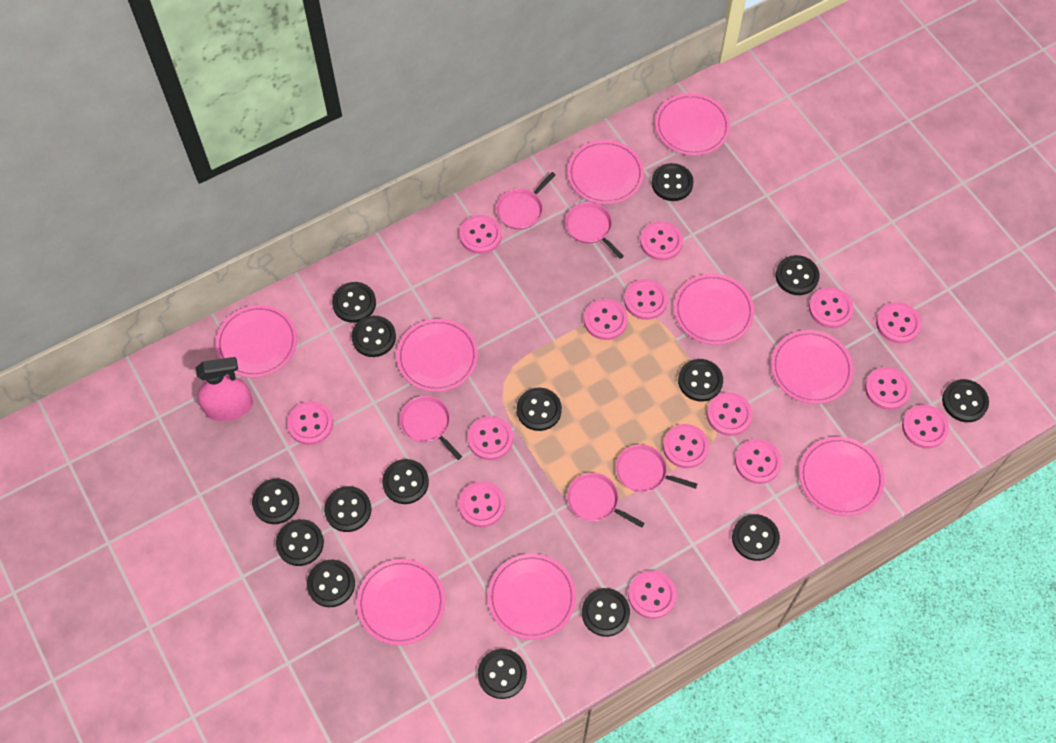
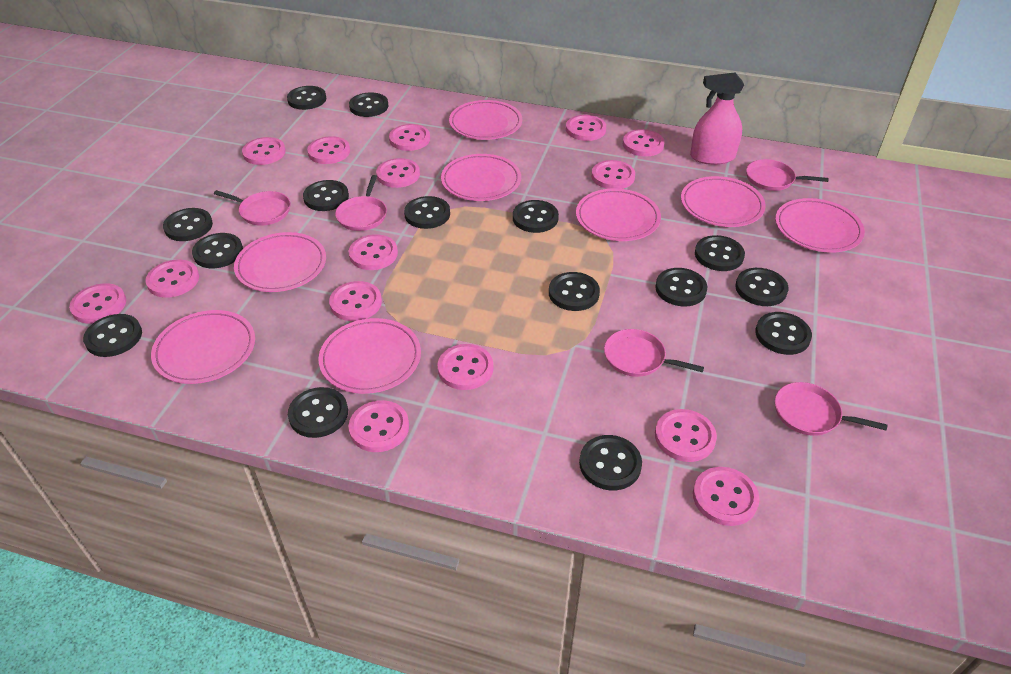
pink plate: 9 -> 8

